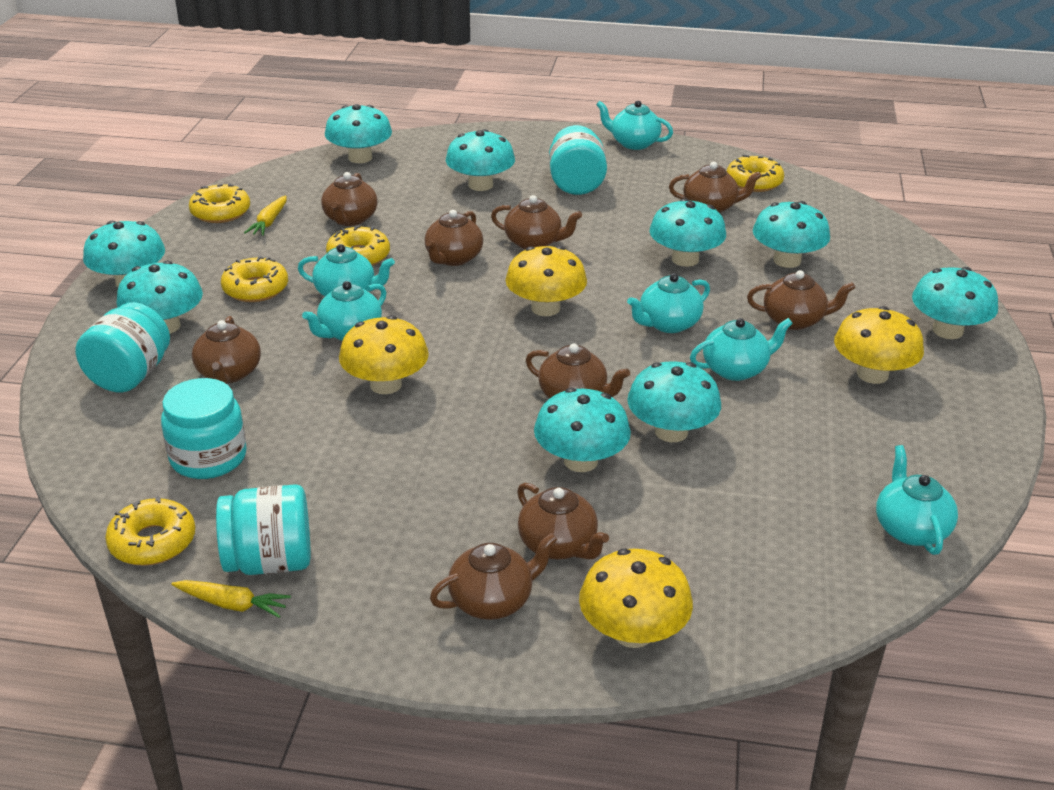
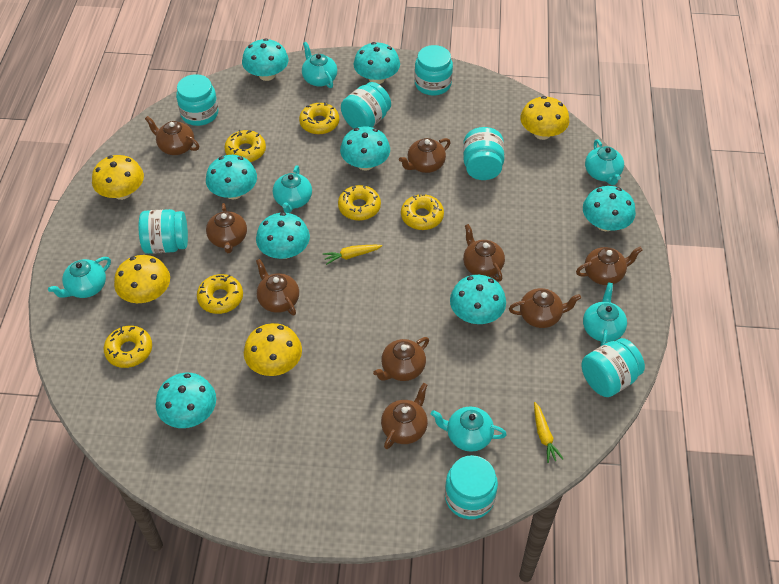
turquoise jar: 4 -> 7
turquoise mushroom: 9 -> 8
yellow donut: 5 -> 6

